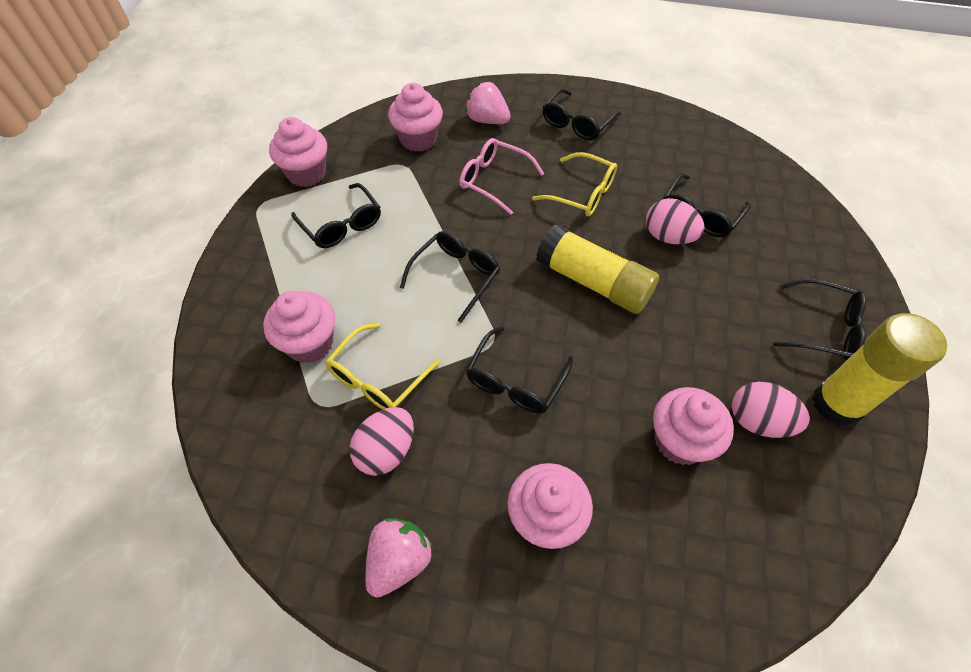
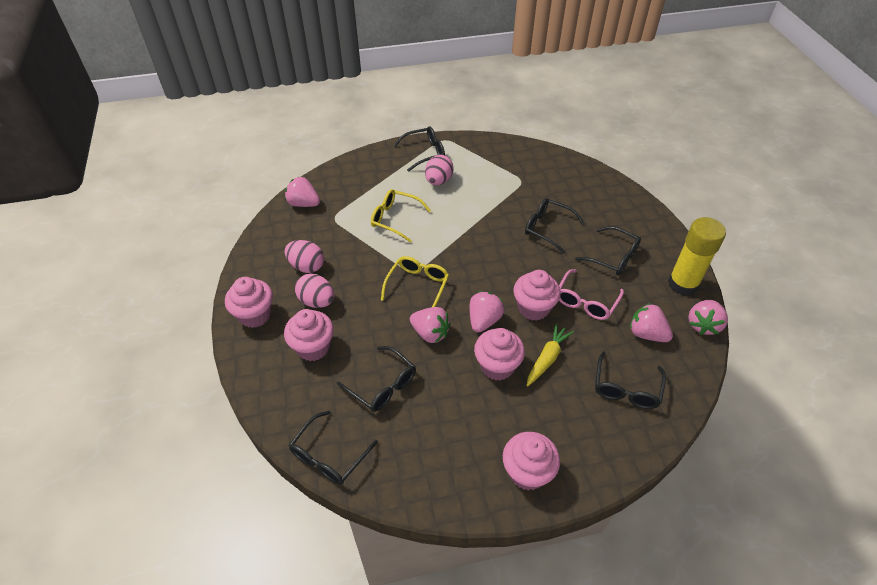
pink strawberry: 2 -> 5
yellow carrot: 0 -> 1
yellow glue stick: 2 -> 1

